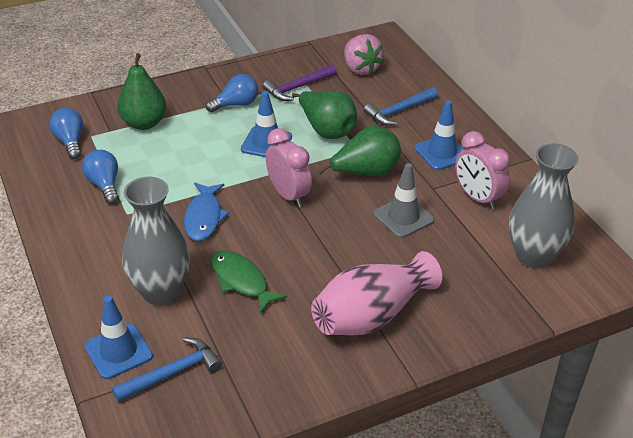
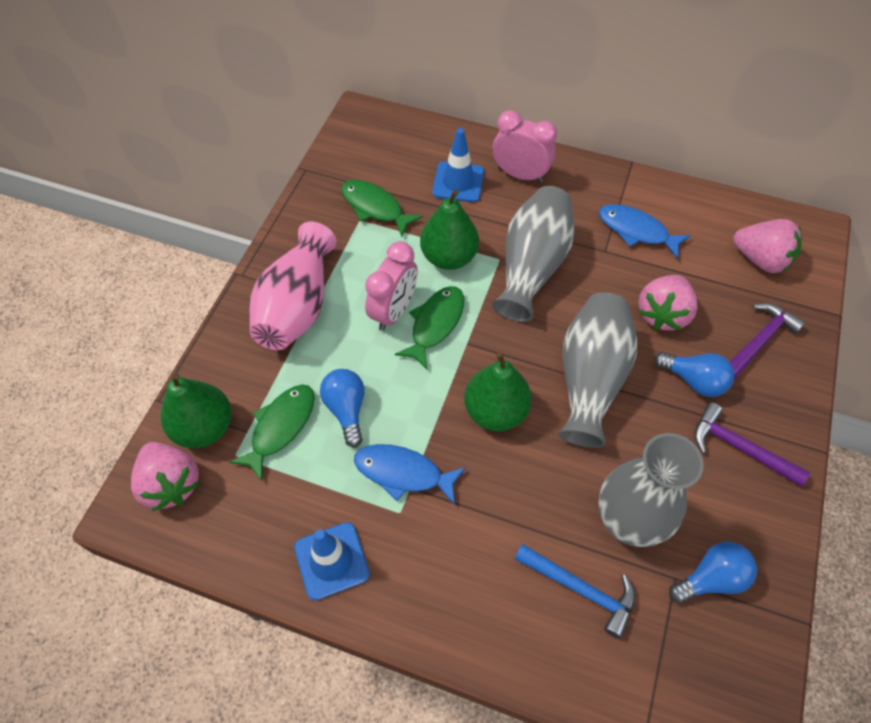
blue fish: 1 -> 2
blue hammer: 2 -> 1
blue traffic cone: 3 -> 2
green fish: 1 -> 3
grey traffic cone: 1 -> 0
grey vase: 2 -> 3
pink strawberry: 1 -> 3
purple hammer: 1 -> 2

